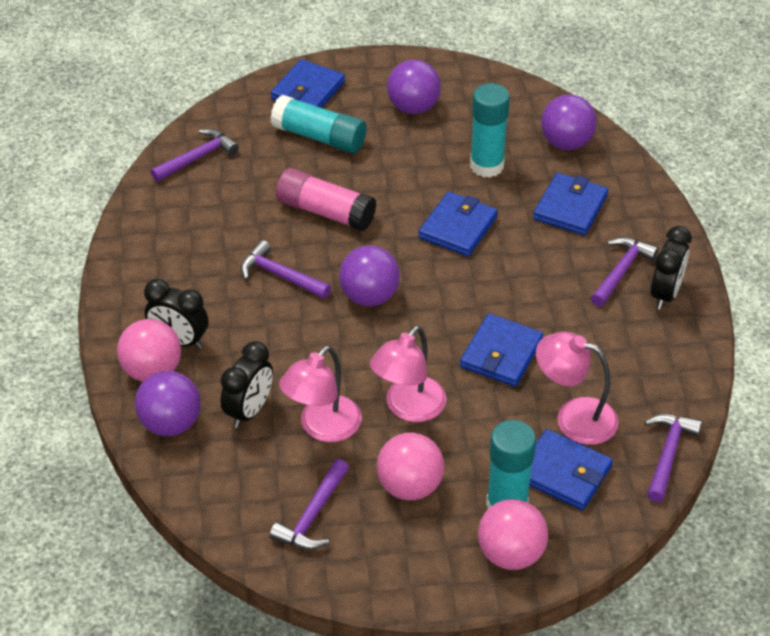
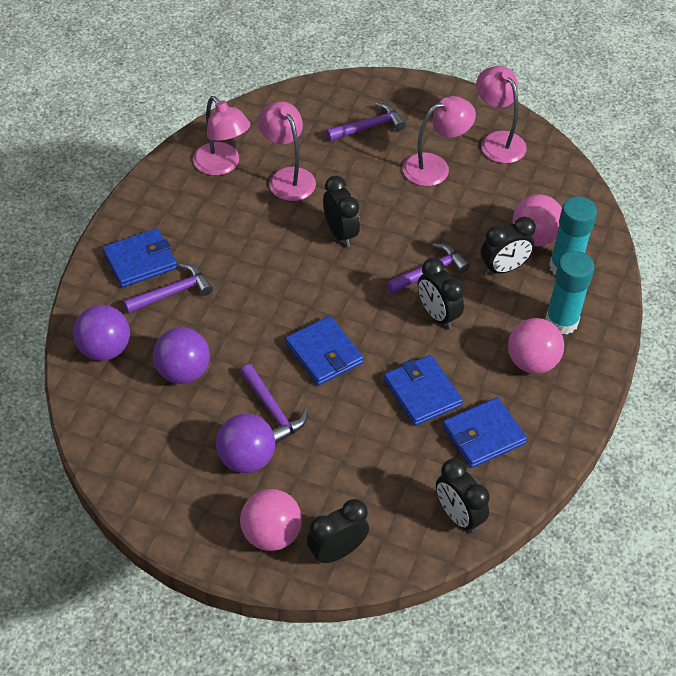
black clock: 3 -> 5
blue wallet: 5 -> 4
pink glue stick: 1 -> 0
pink lamp: 3 -> 4
purple ball: 4 -> 3
purple hammer: 5 -> 4
turquoise glue stick: 3 -> 2

